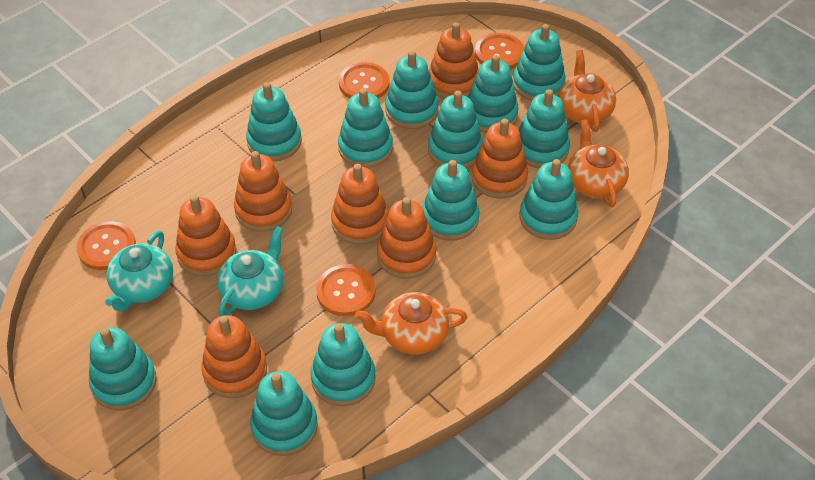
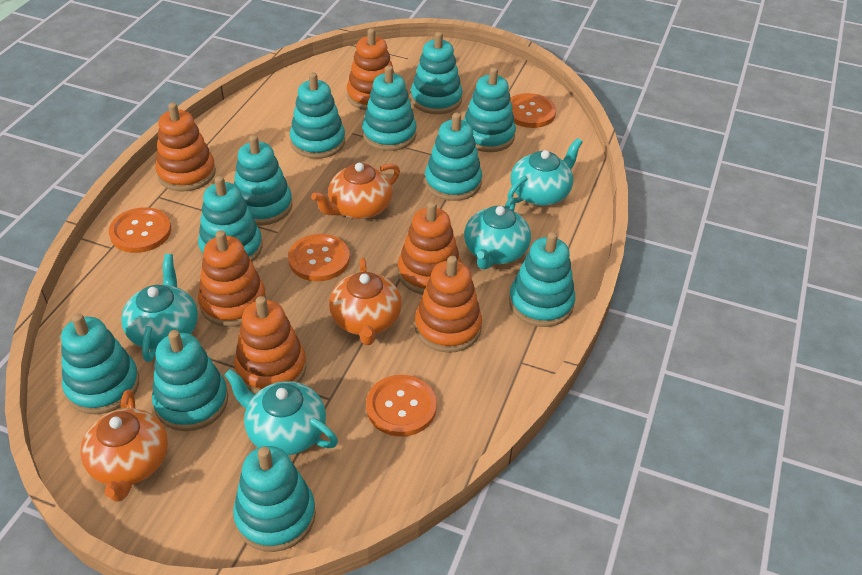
orange stacking toy: 7 -> 6
turquoise stacking toy: 12 -> 11
turquoise teapot: 2 -> 4

